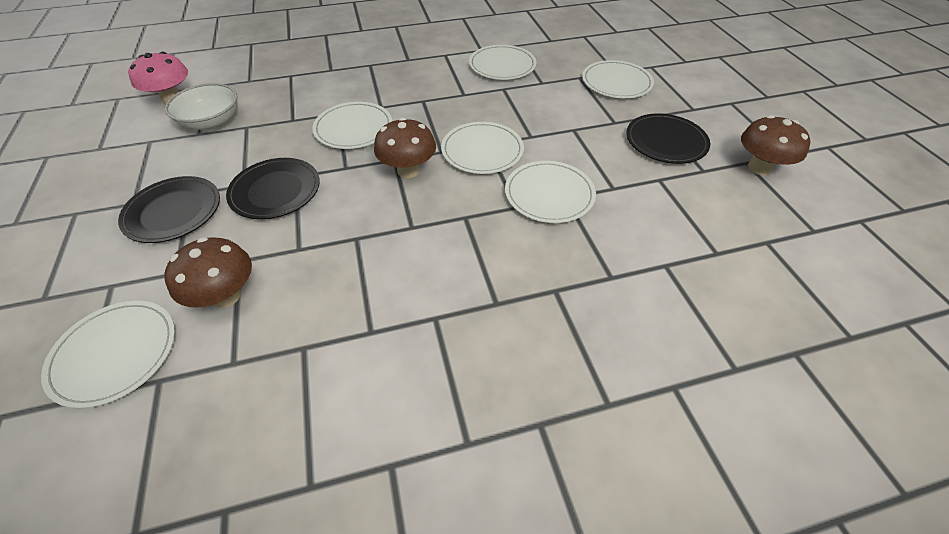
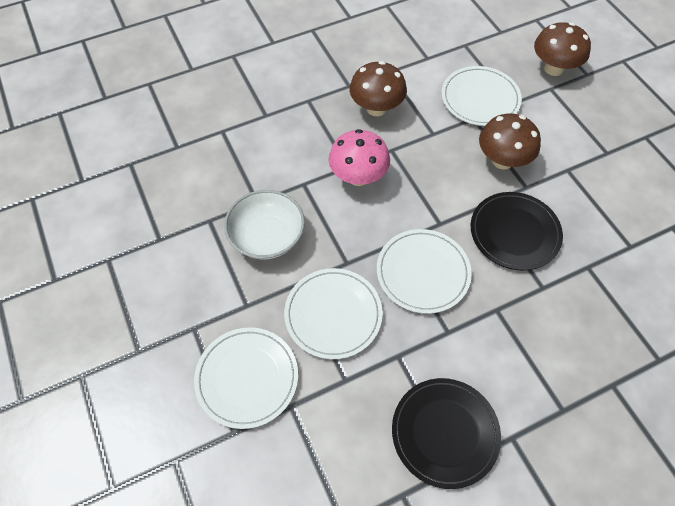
black plate: 3 -> 2
white plate: 6 -> 4

